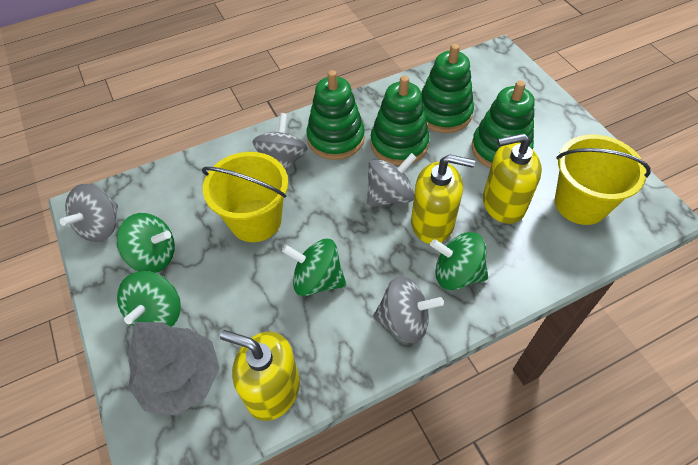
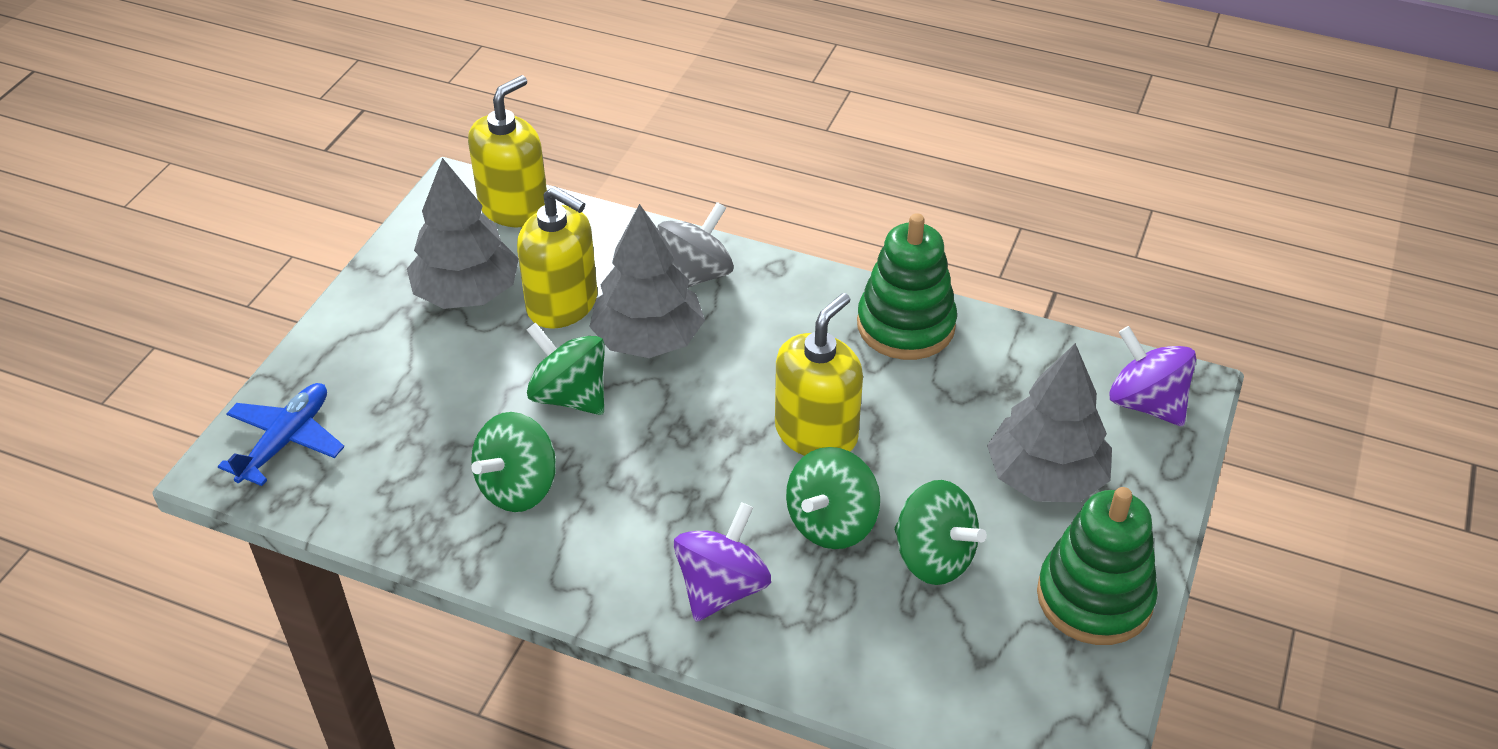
blue plane: 0 -> 1
green stacking toy: 4 -> 2
grey spinning top: 4 -> 1
grey tree: 1 -> 3
purple spinning top: 0 -> 2
yellow bucket: 2 -> 0

